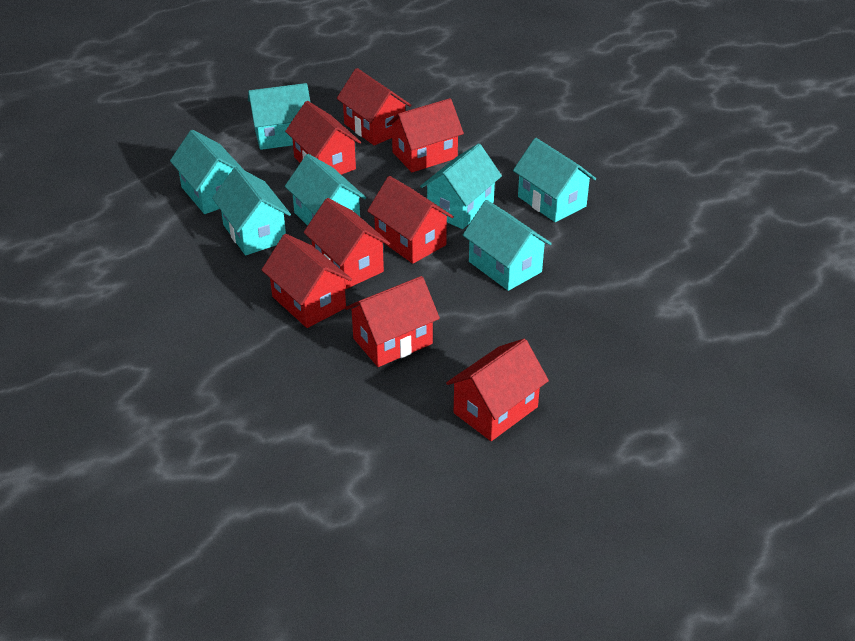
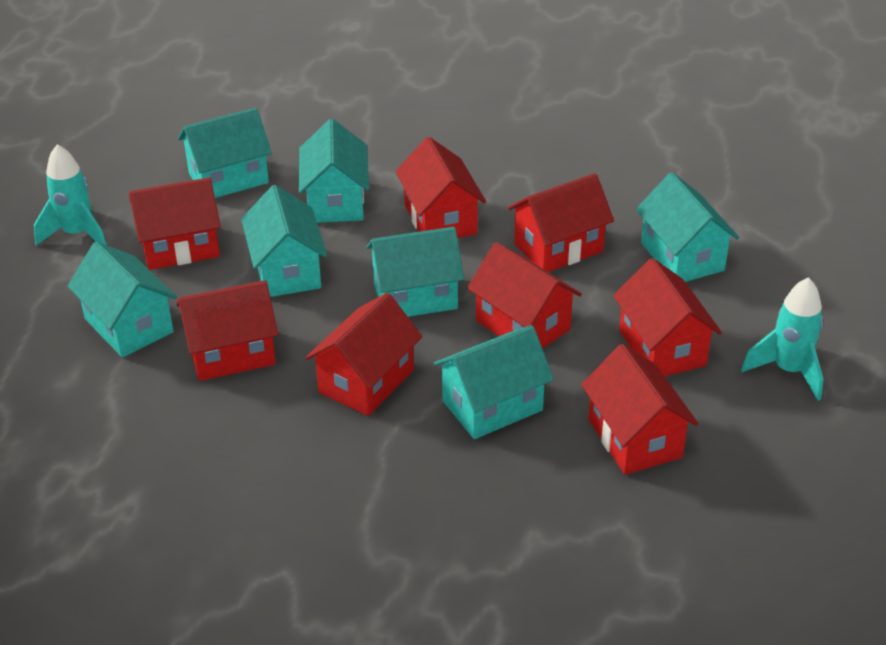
turquoise rocket: 0 -> 2

